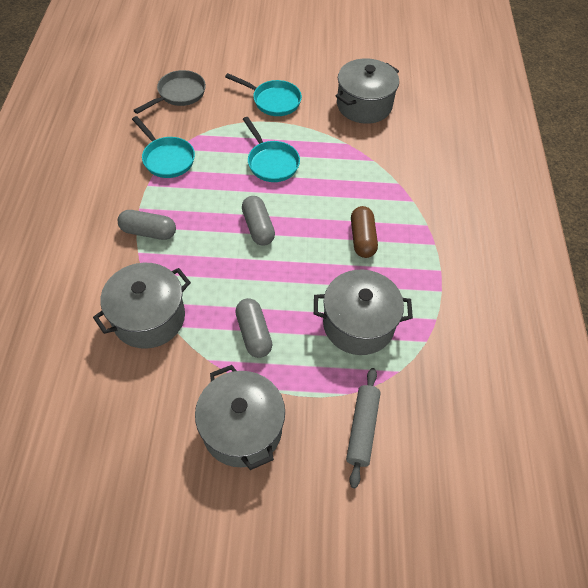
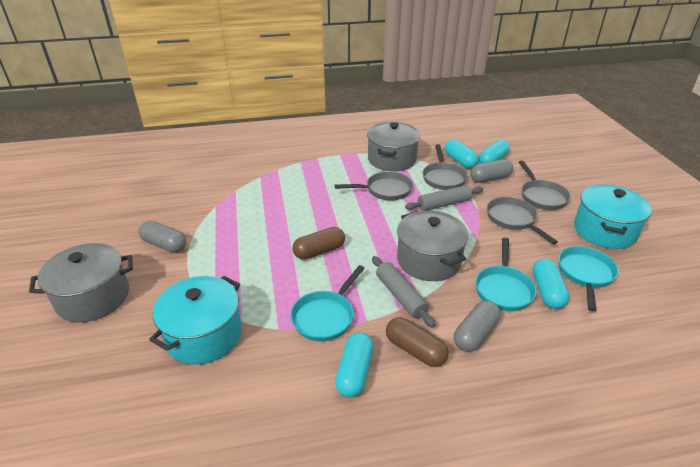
brown capsule: 1 -> 2
grey pan: 1 -> 4
grey pot: 4 -> 3
grey rolling pin: 1 -> 2
turquoise capsule: 0 -> 4
turquoise pot: 0 -> 2

